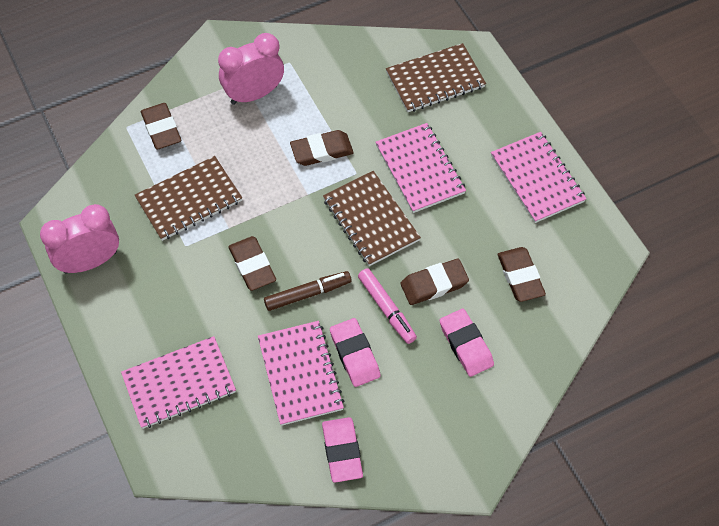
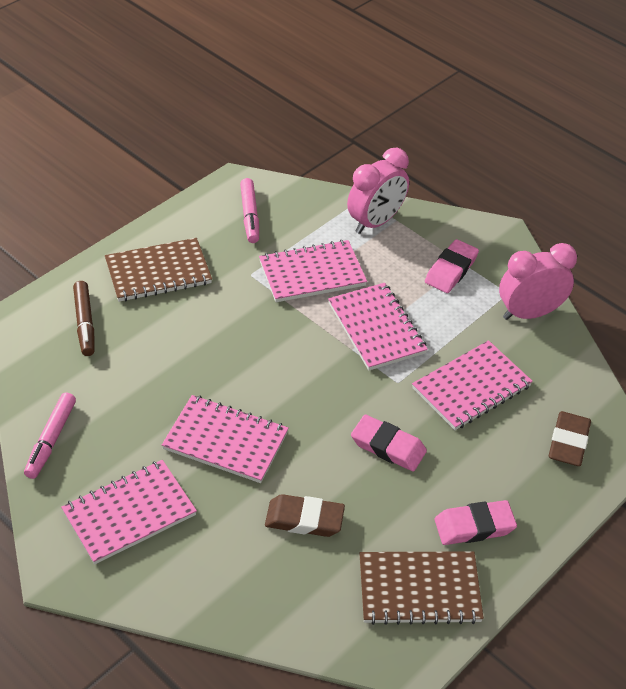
brown eraser: 5 -> 2
brown notebook: 3 -> 2
pink marker: 1 -> 2
pink notebook: 4 -> 5

